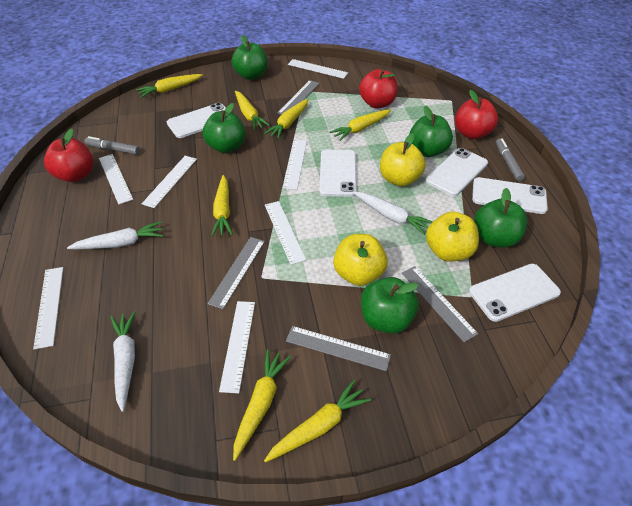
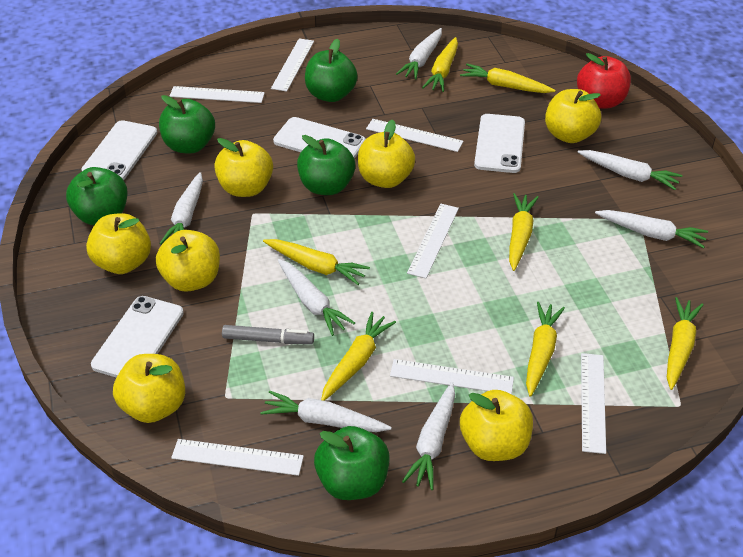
grey marker: 2 -> 1
grey ruler: 4 -> 0
red apple: 3 -> 1
white carrot: 3 -> 7
white phone: 5 -> 4
yellow apple: 3 -> 7

